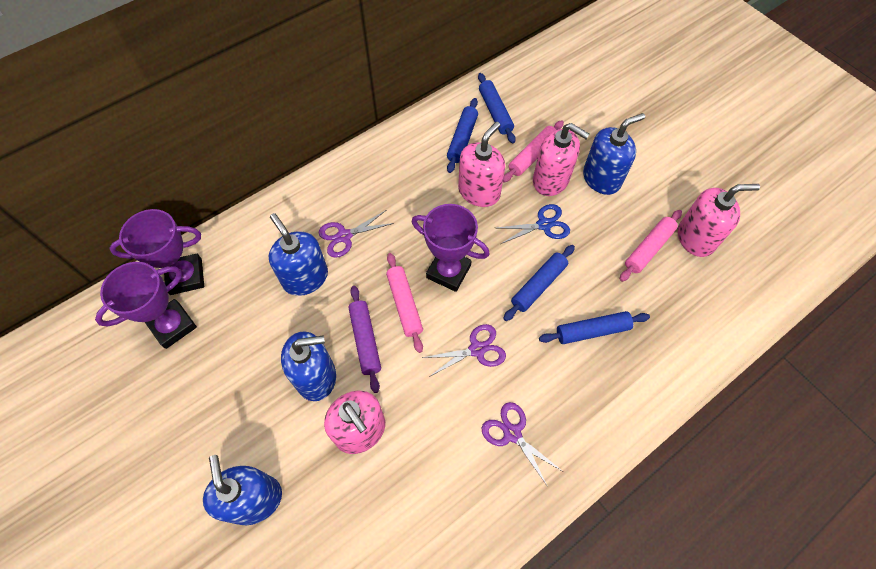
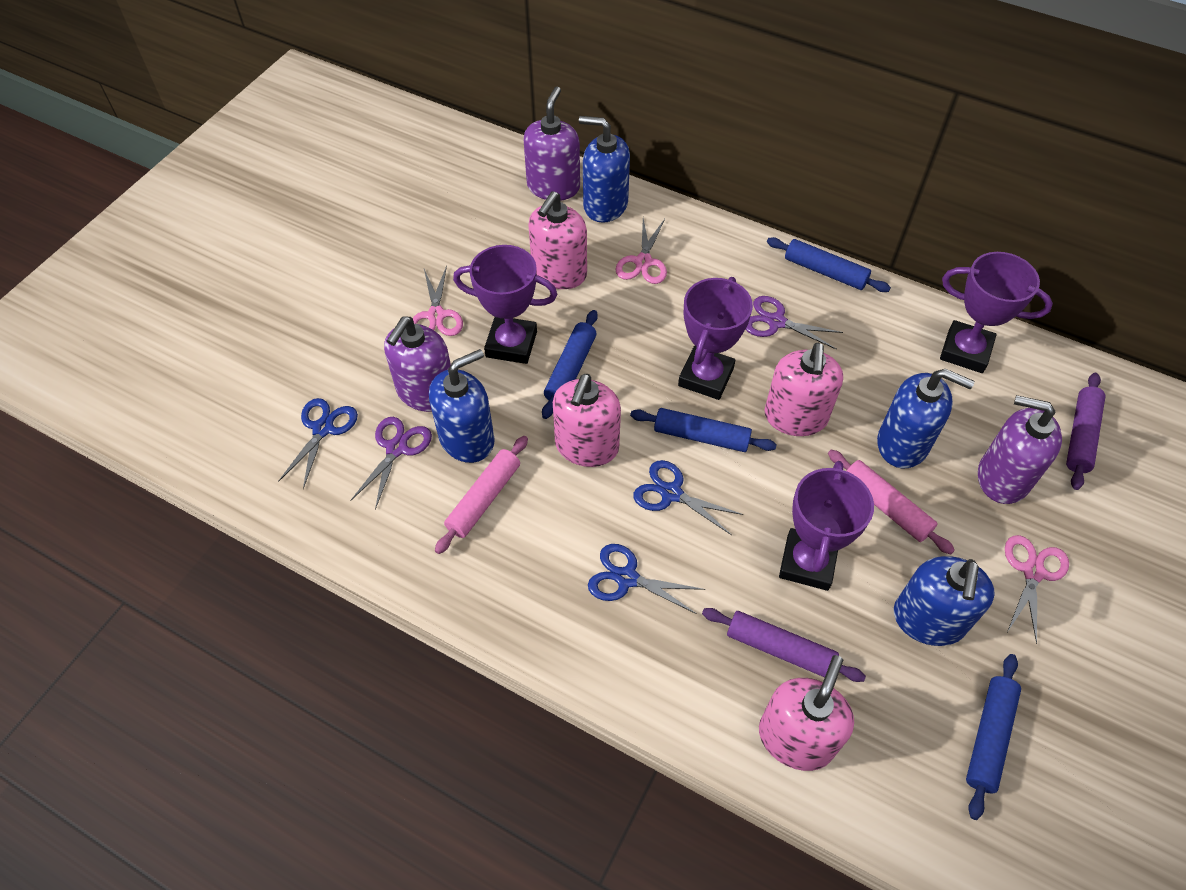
blue scissors: 1 -> 3
pink rolling pin: 3 -> 2
pink scissors: 0 -> 3
purple rolling pin: 1 -> 2
purple scissors: 3 -> 2
purple soap dispenser: 0 -> 3
purple trophy: 3 -> 4

